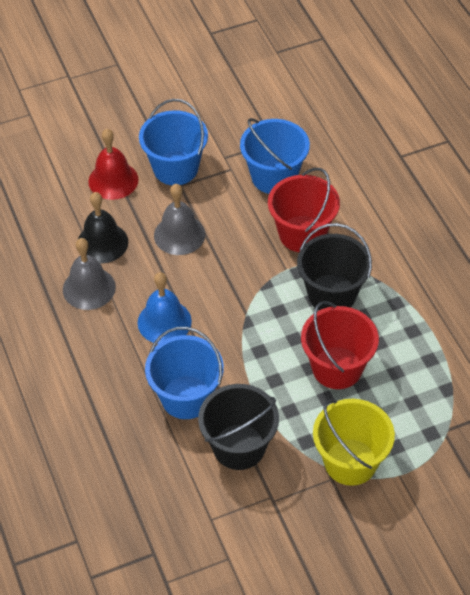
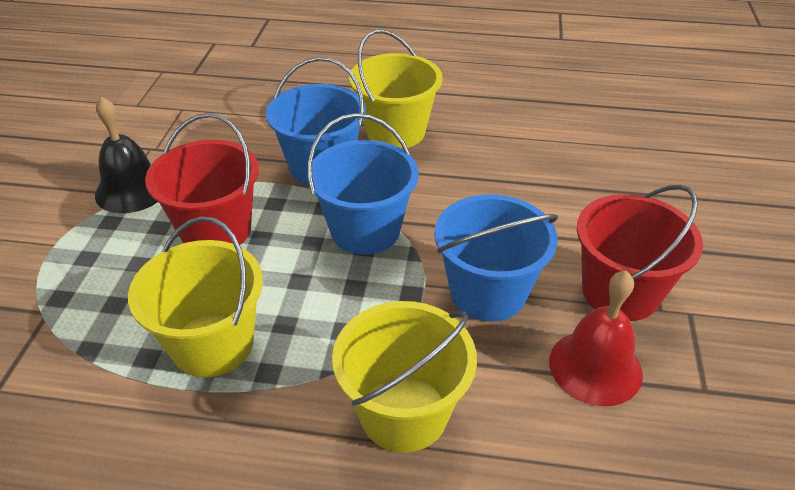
black bucket: 2 -> 0
blue bell: 1 -> 0
grey bell: 2 -> 0
yellow bucket: 1 -> 3

